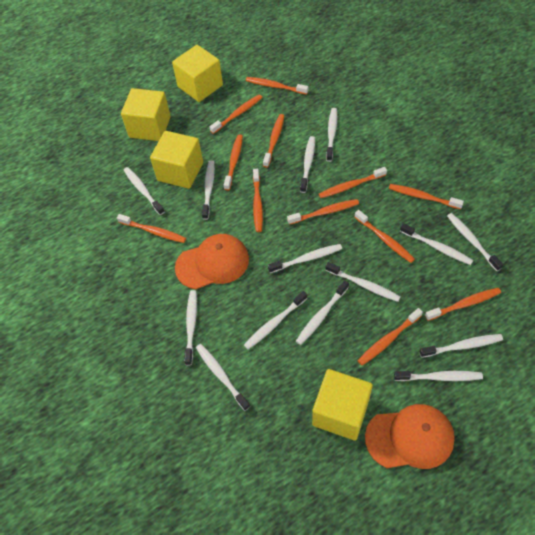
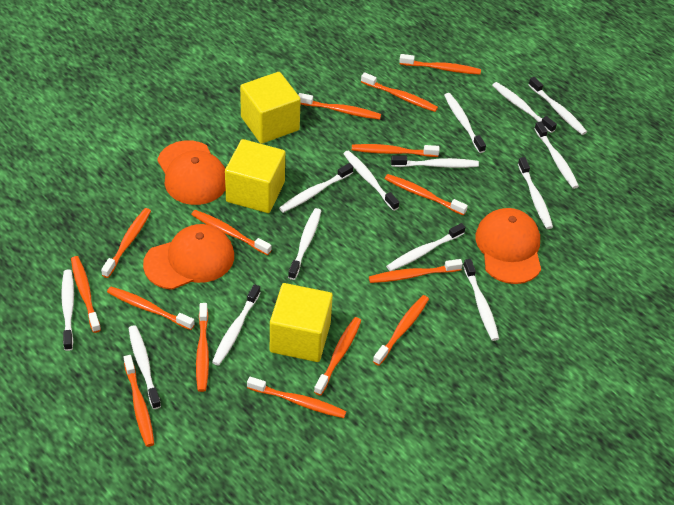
orange cap: 2 -> 3
orange toothbrush: 12 -> 15
yellow cube: 4 -> 3

